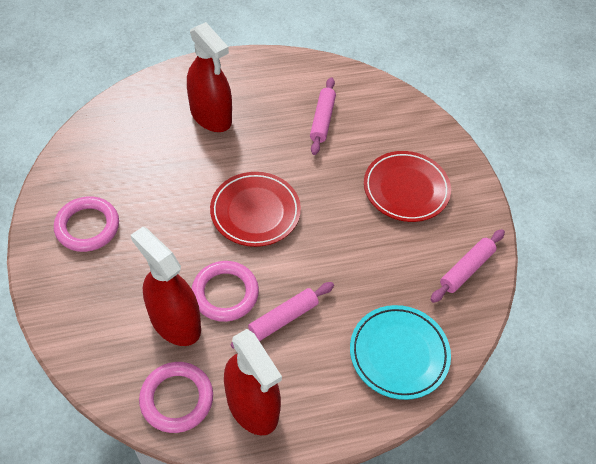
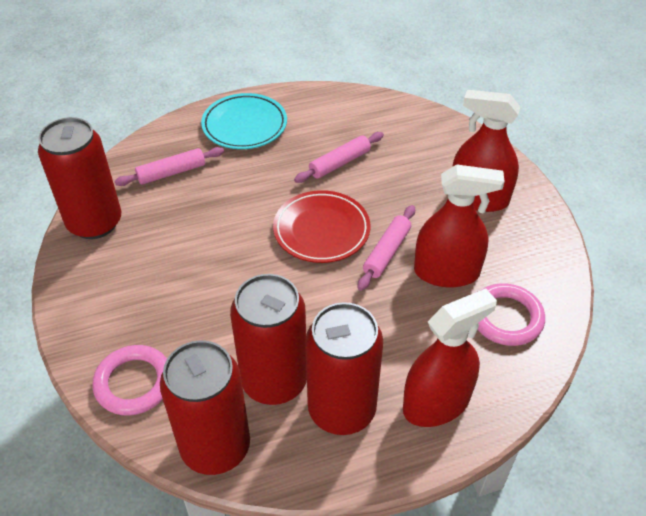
pink ring: 3 -> 2
red can: 0 -> 4
red plate: 2 -> 1

